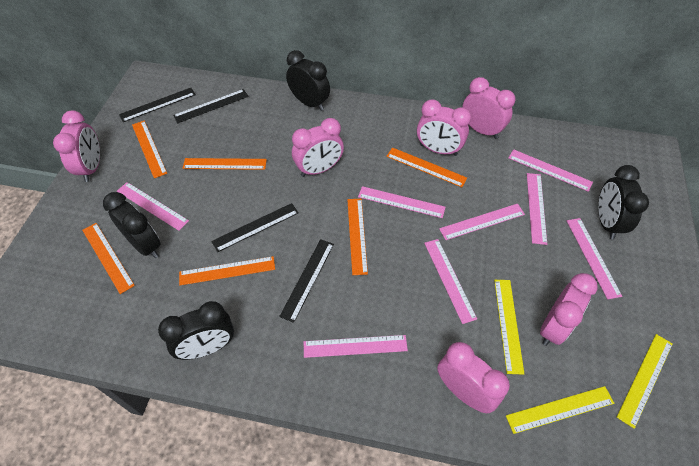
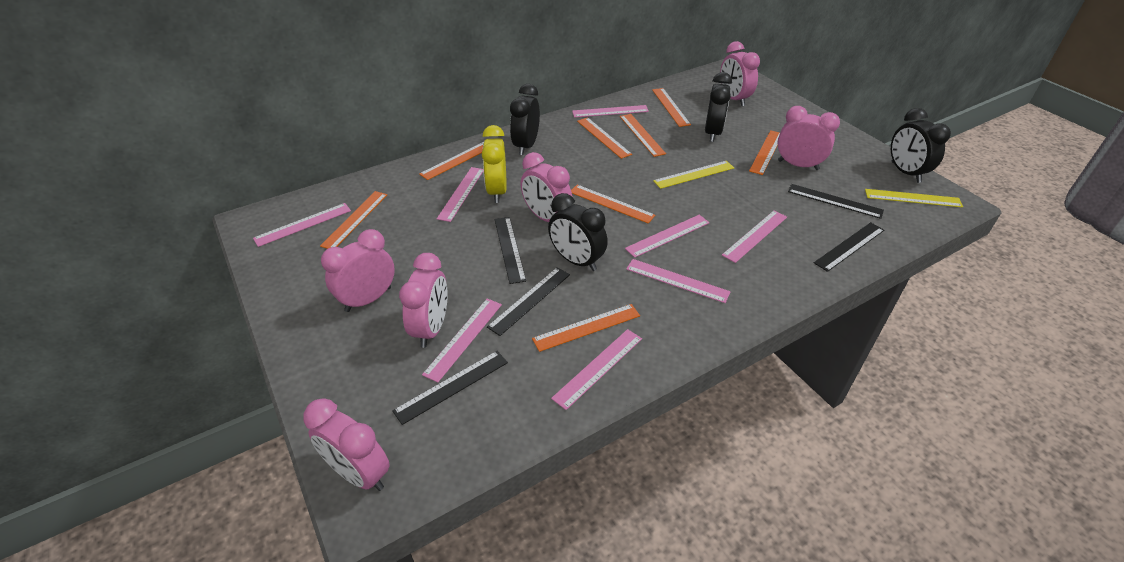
black ruler: 4 -> 5
orange ruler: 6 -> 8
yellow clock: 0 -> 1
yellow ruler: 3 -> 2

